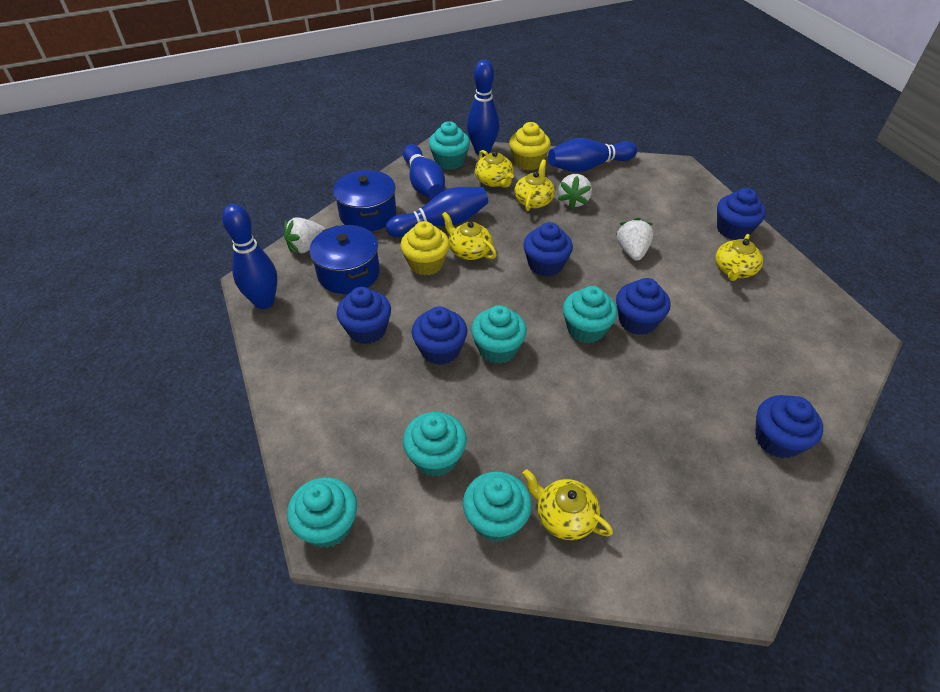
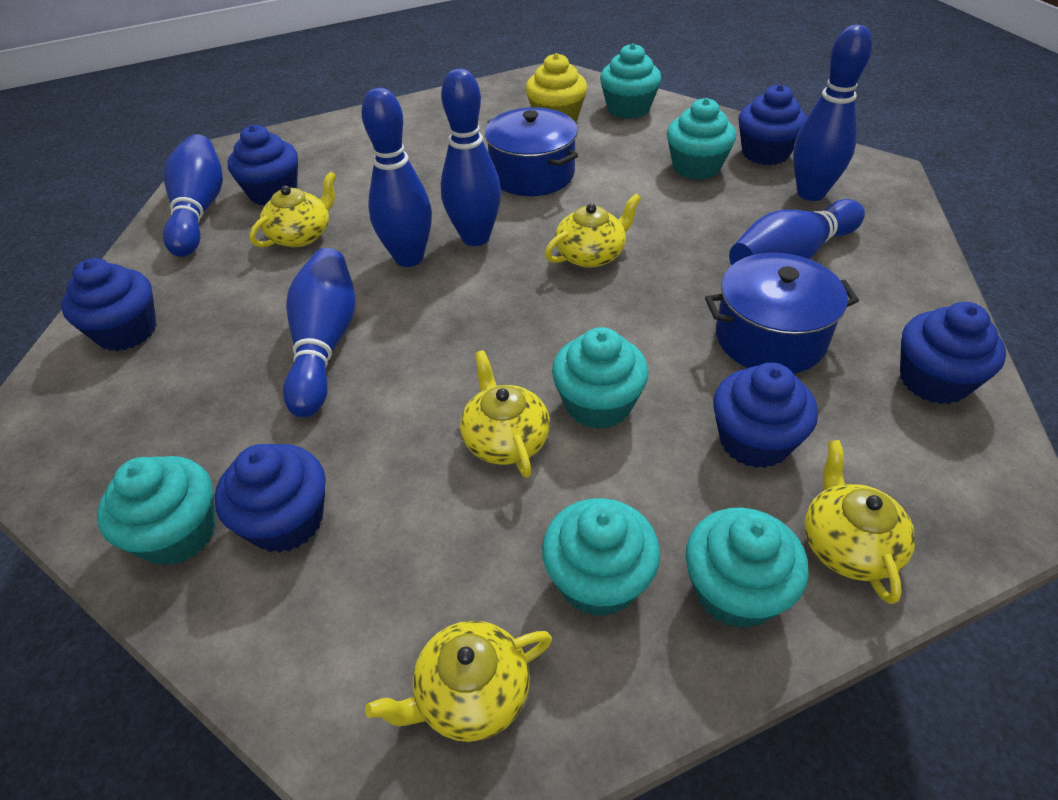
blue bowling pin: 5 -> 6
white strawberry: 3 -> 0
yellow cupcake: 2 -> 1

